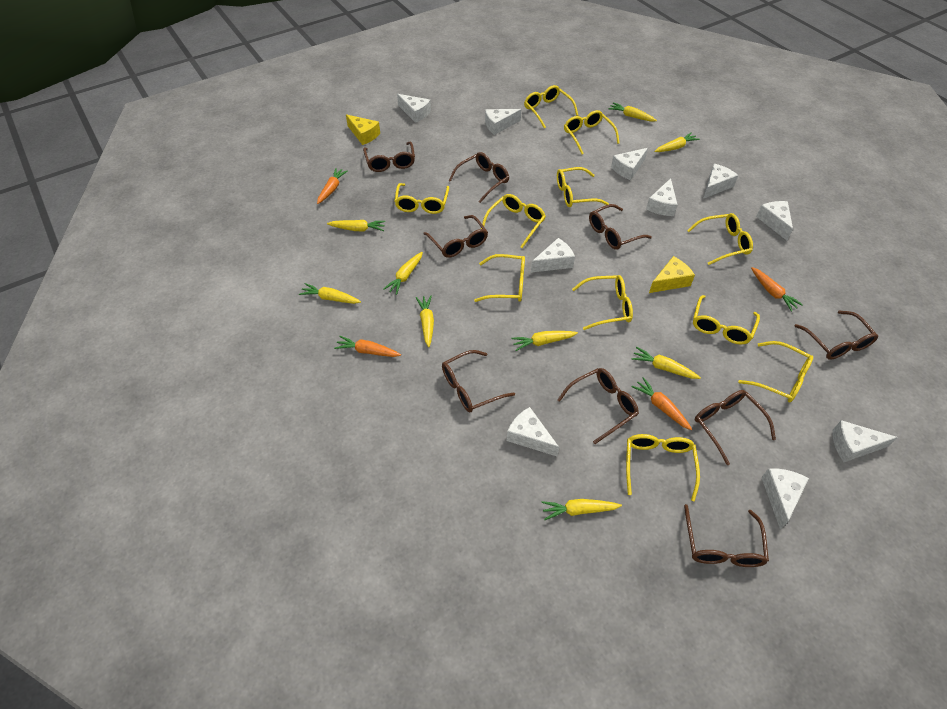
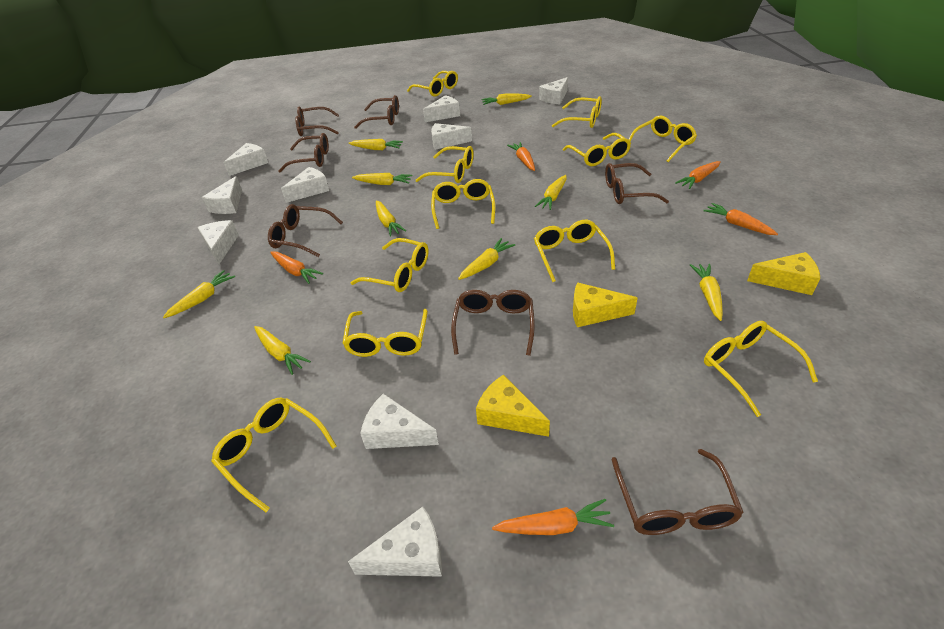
brown glasses: 9 -> 7
orange carrot: 4 -> 5
white cheese: 10 -> 9
yellow cheese: 2 -> 3

